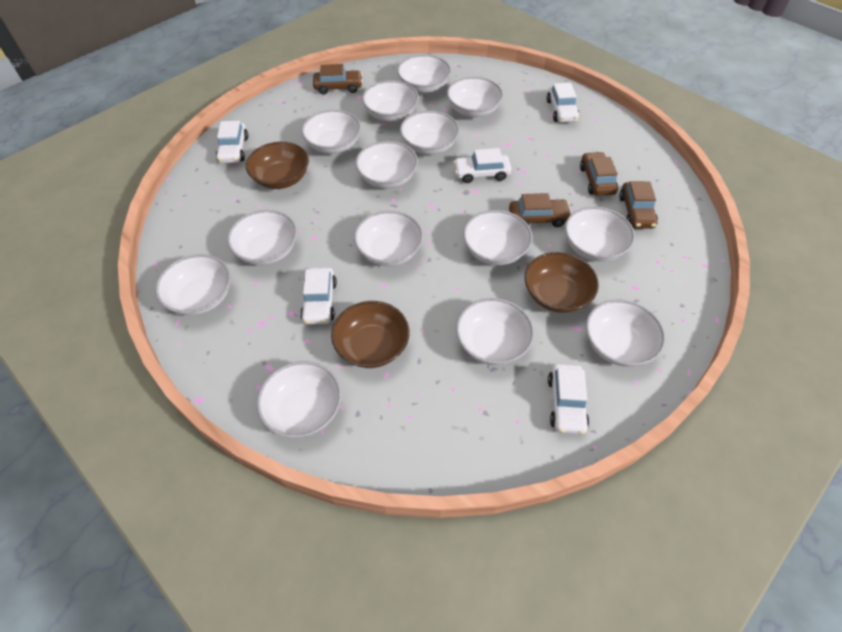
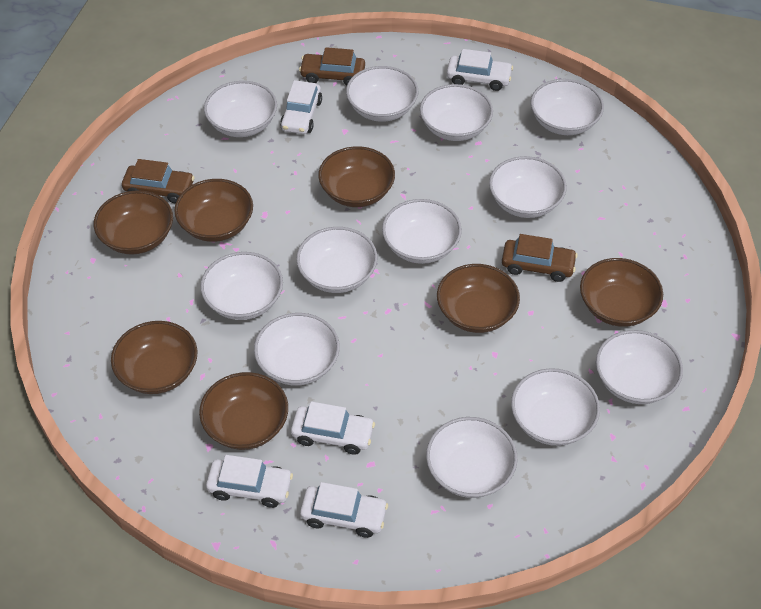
brown bowl: 3 -> 7
brown car: 4 -> 3
white bowl: 14 -> 12

